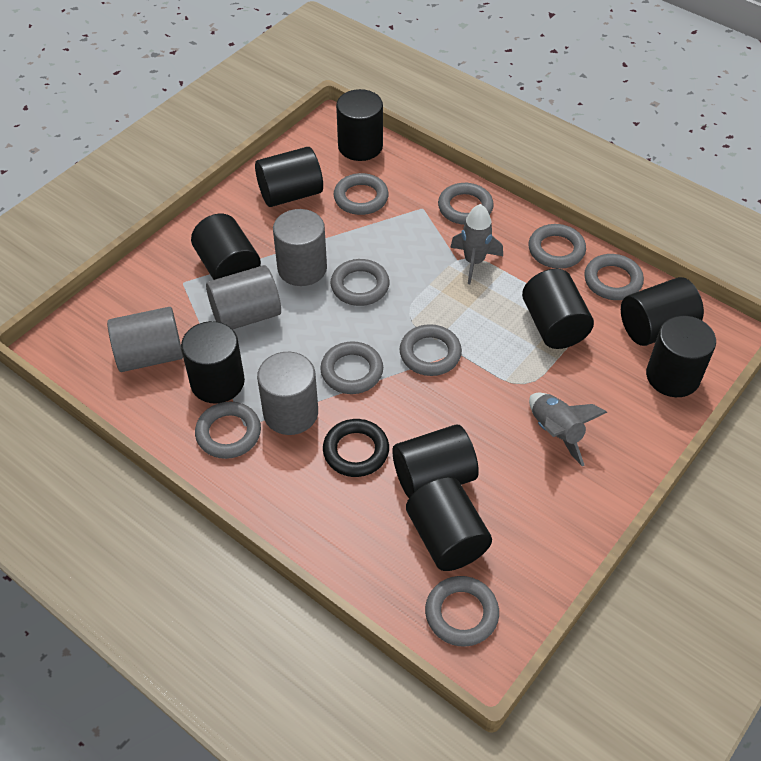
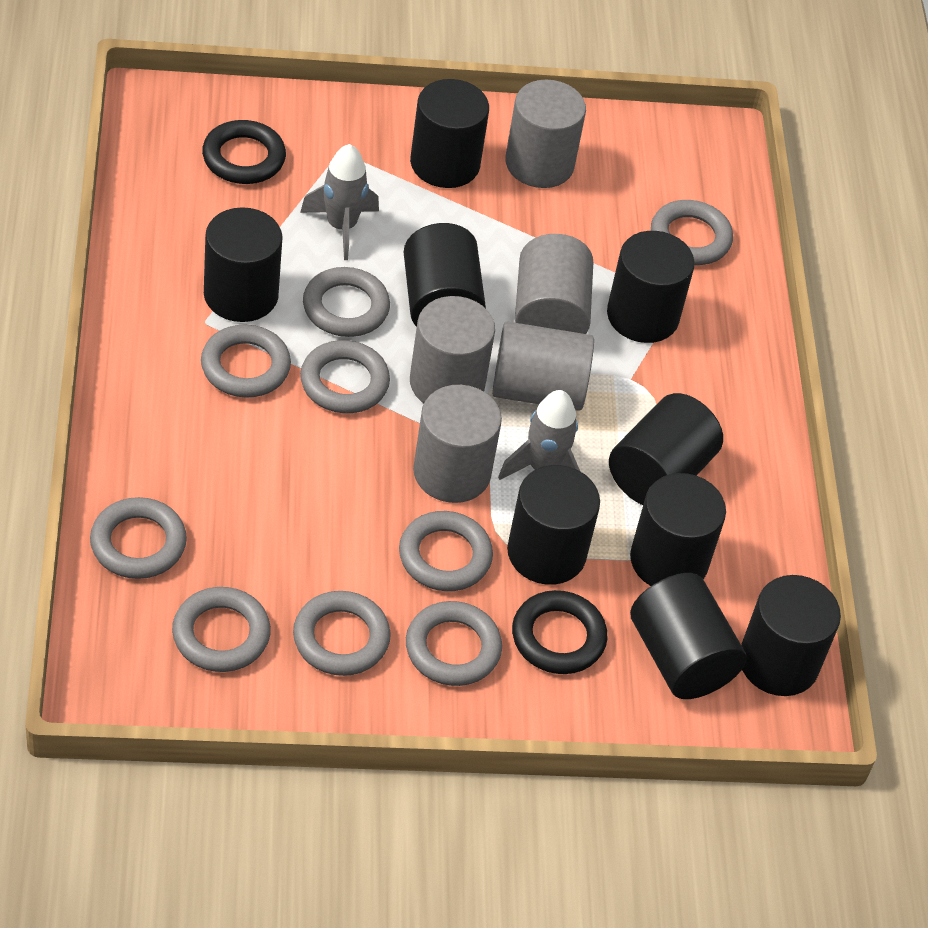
black ring: 1 -> 2
grey cylinder: 4 -> 5

